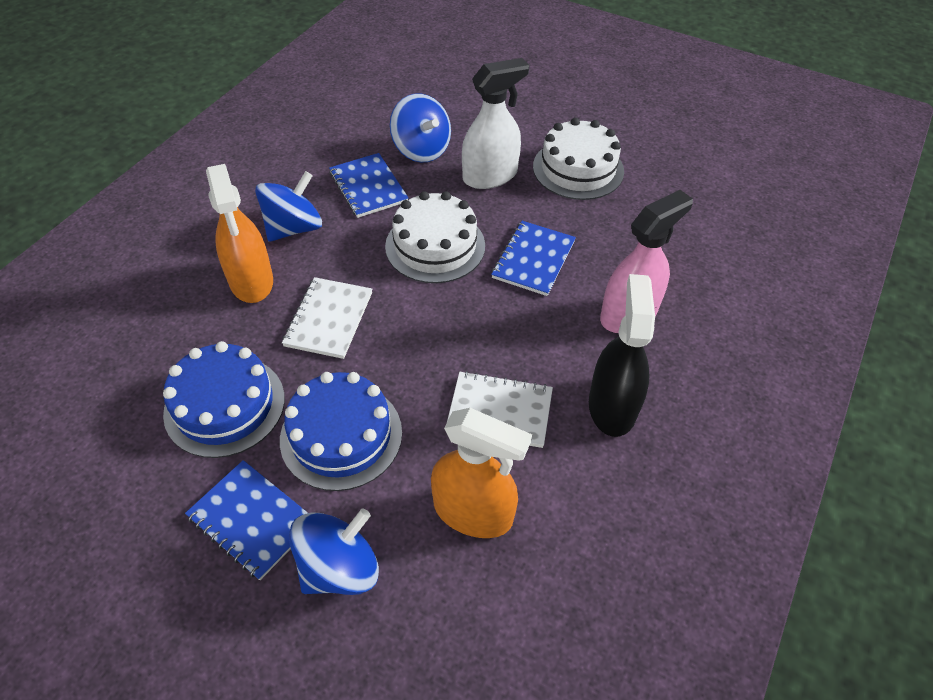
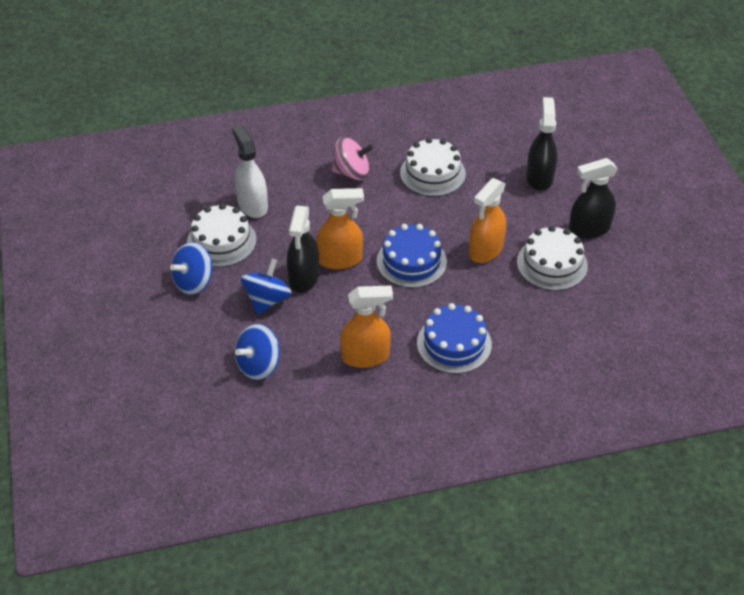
black spray bottle: 1 -> 3
blue notebook: 3 -> 0
orange spray bottle: 2 -> 3
pink spinning top: 0 -> 1
pink spray bottle: 1 -> 0
white cake: 2 -> 3
white notebook: 2 -> 0

